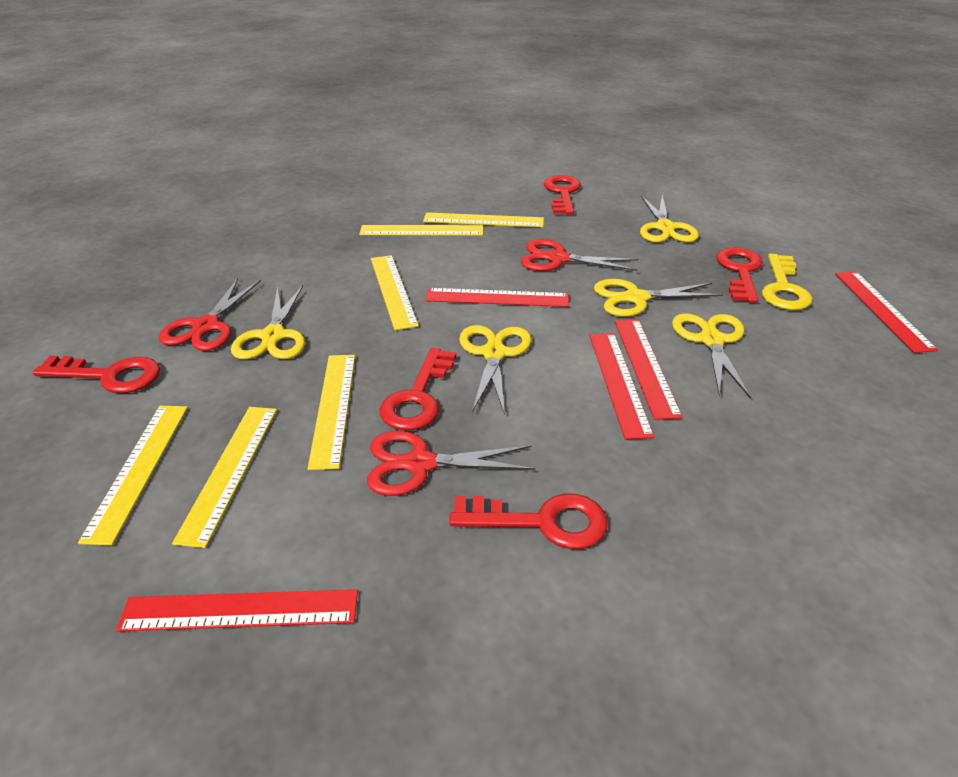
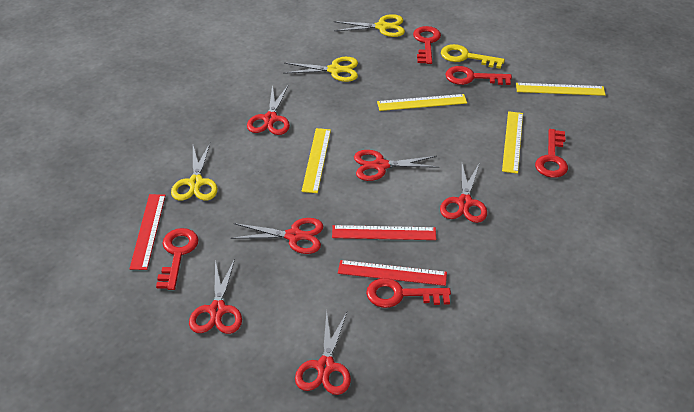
red ruler: 5 -> 3
red scissors: 3 -> 6
yellow ruler: 6 -> 4
yellow scissors: 5 -> 3

